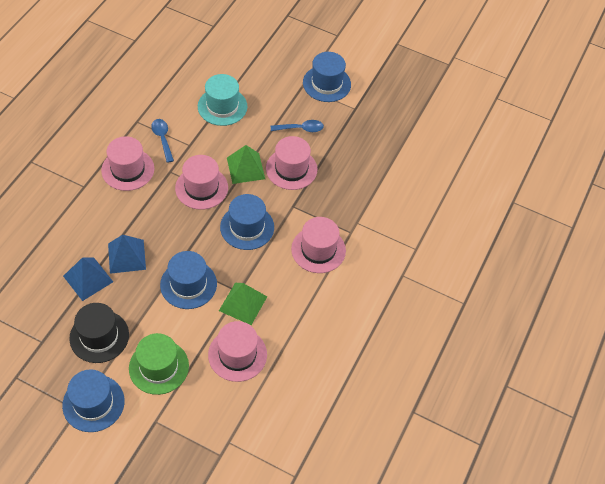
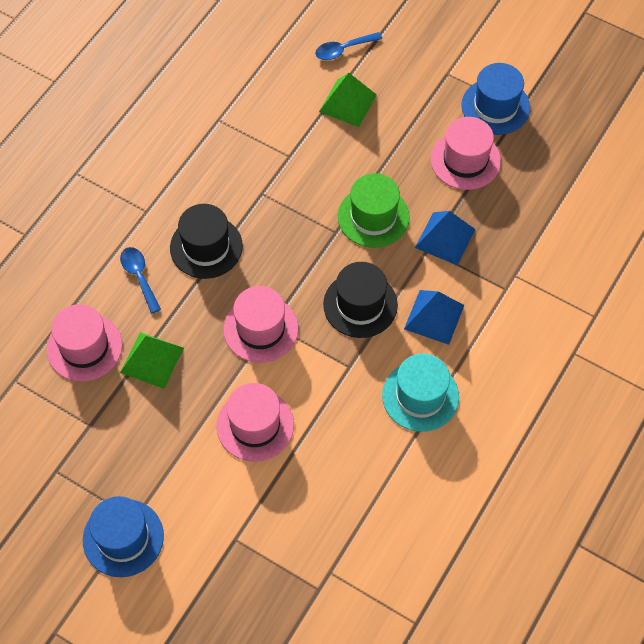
black hat: 1 -> 2
blue hat: 4 -> 2
pink hat: 5 -> 4

